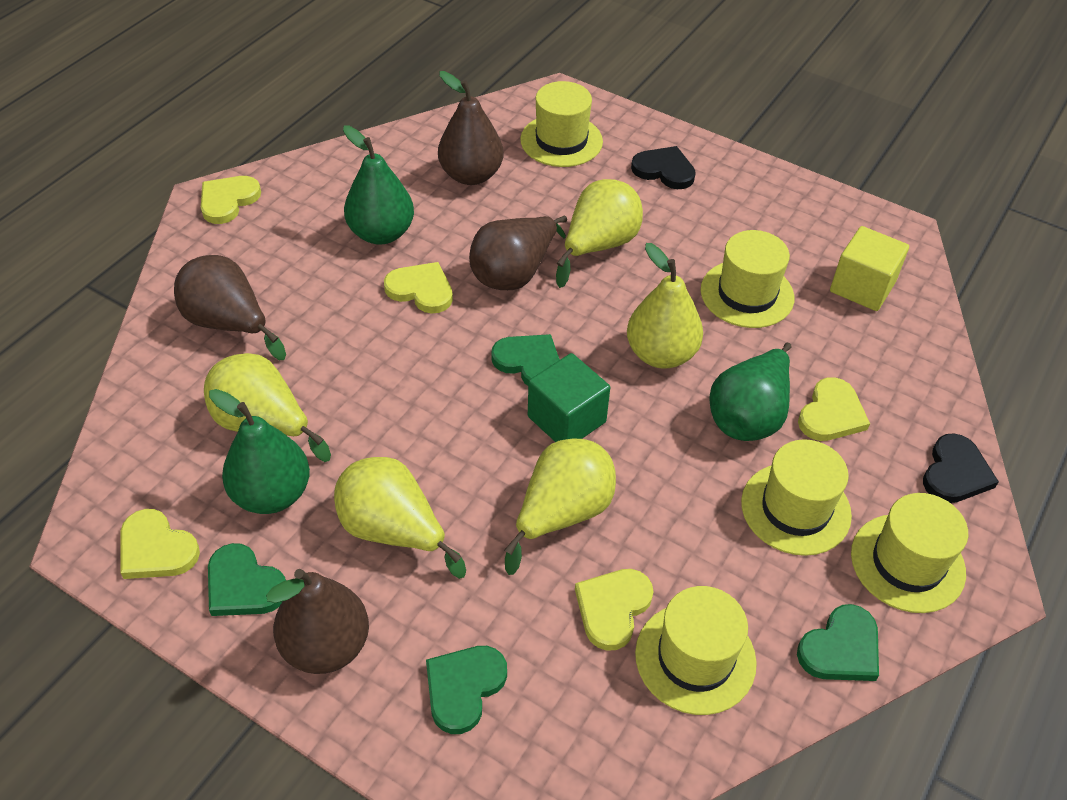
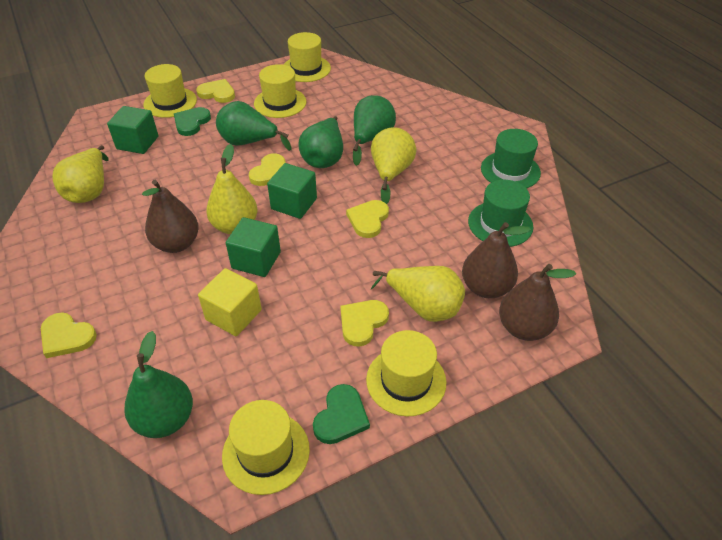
black heart: 2 -> 0
brown pear: 4 -> 3
green cube: 1 -> 3
green hat: 0 -> 2
green heart: 4 -> 2
green pear: 3 -> 4
yellow pear: 5 -> 4

